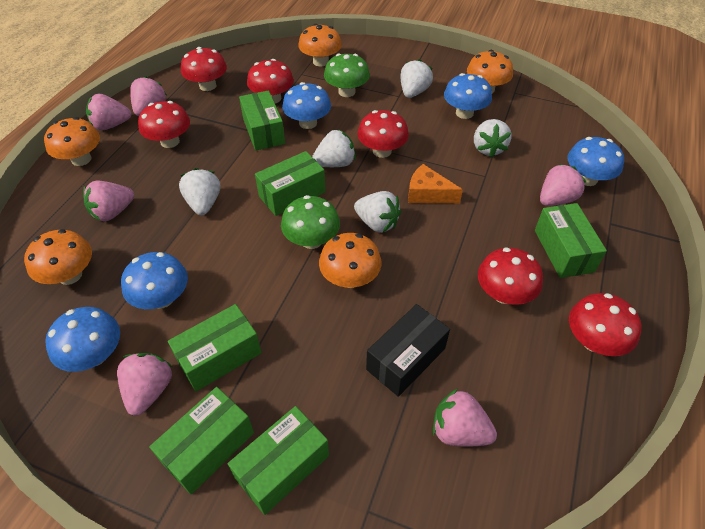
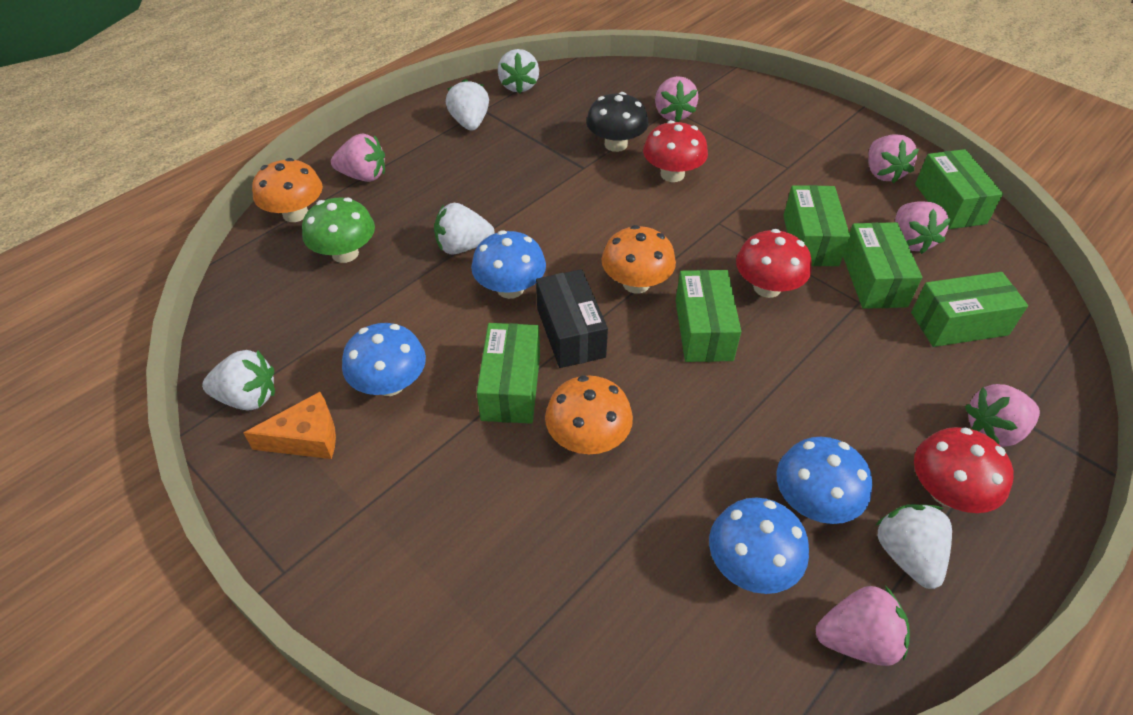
black mushroom: 0 -> 1
blue mushroom: 5 -> 4
green mushroom: 2 -> 1
orange mushroom: 5 -> 3
red mushroom: 6 -> 3

